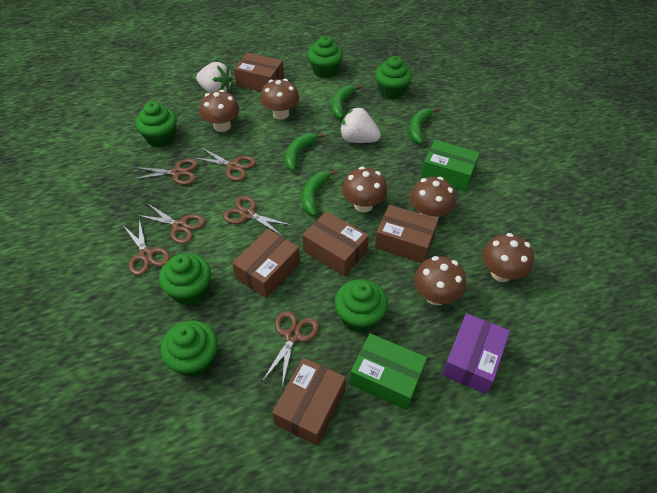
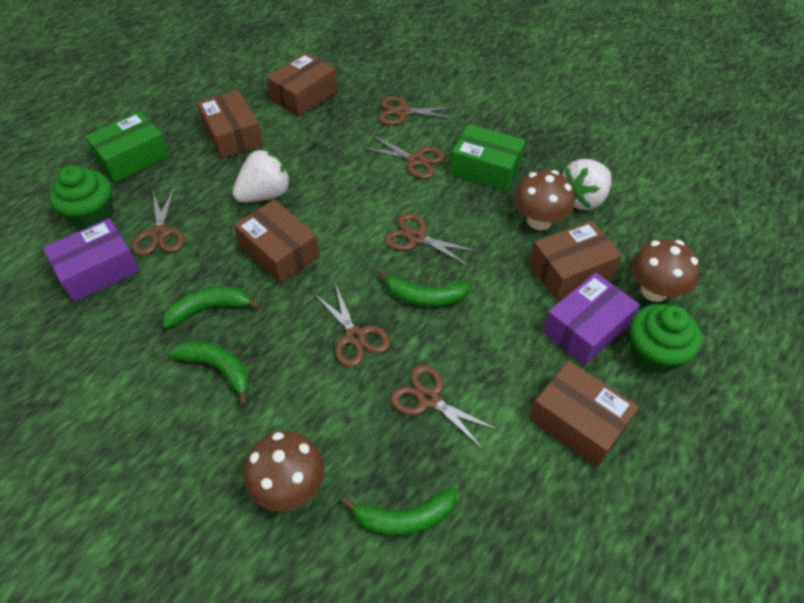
brown mushroom: 6 -> 3
green cupcake: 6 -> 2
purple box: 1 -> 2

